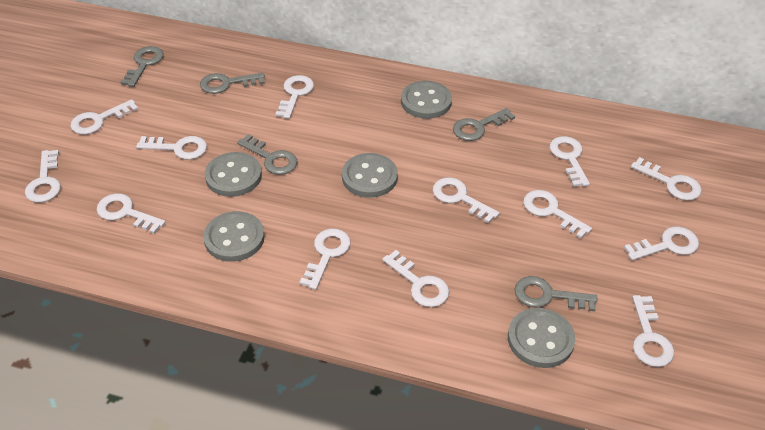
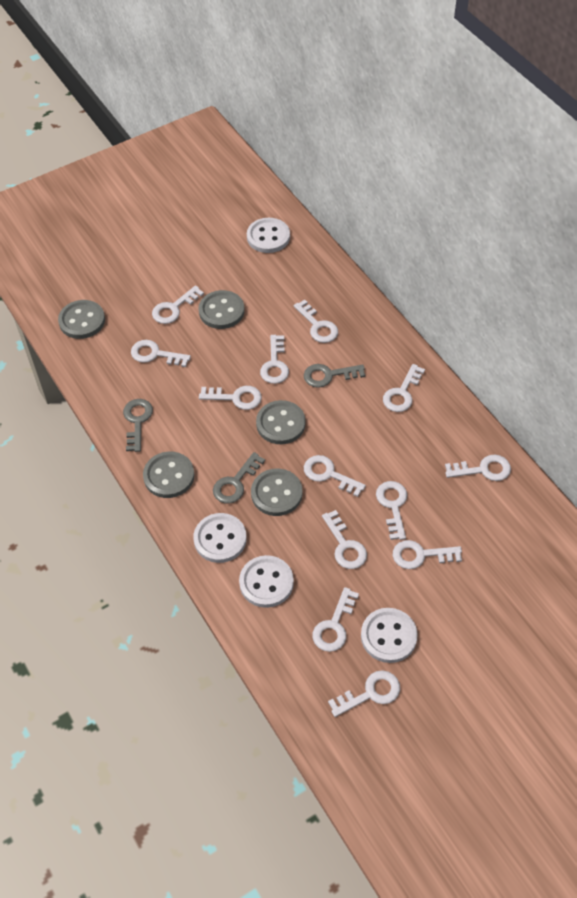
grey key: 5 -> 3
white button: 0 -> 4

